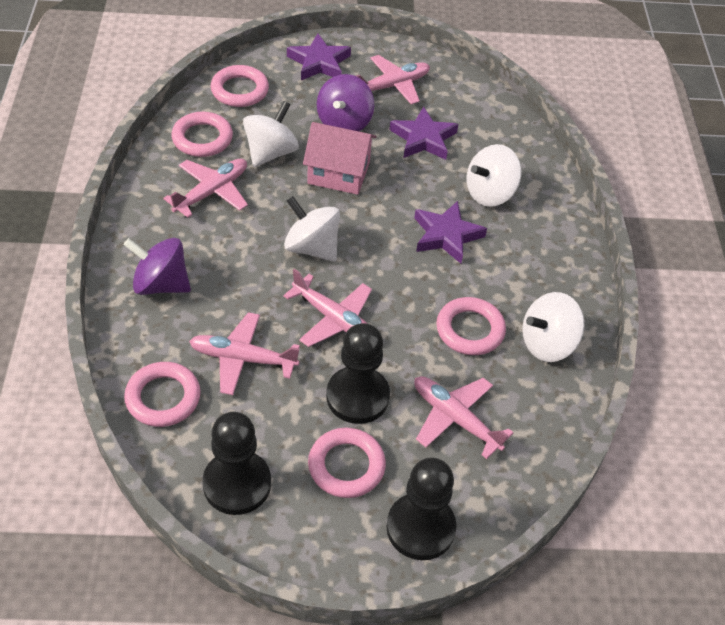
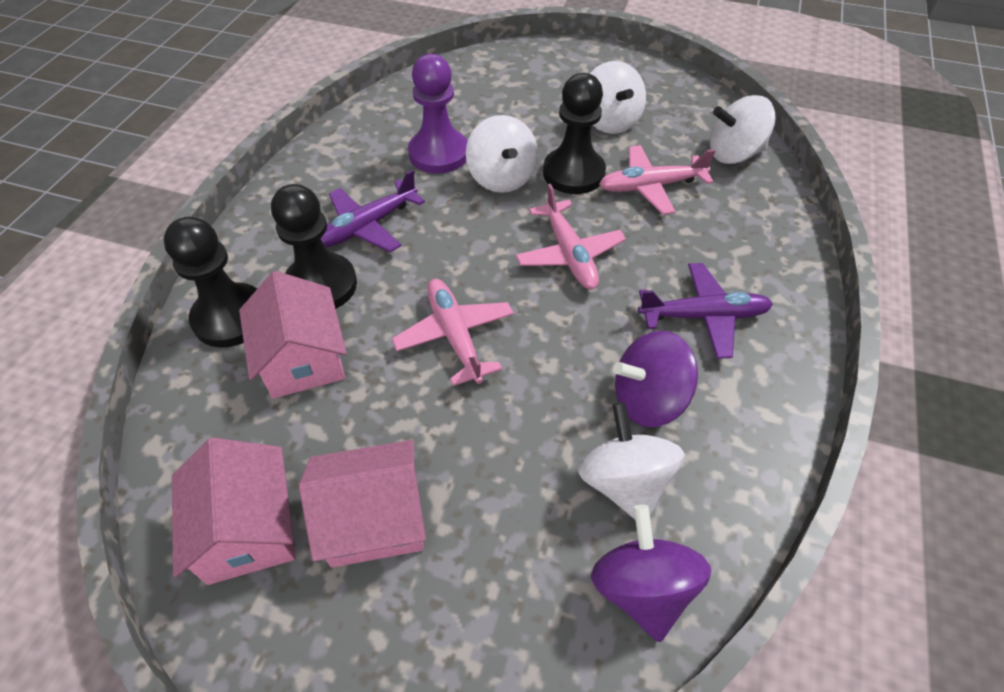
pink house: 1 -> 3
pink plane: 5 -> 3
pink ring: 5 -> 0
purple pawn: 0 -> 1
purple plane: 0 -> 2
purple star: 3 -> 0

